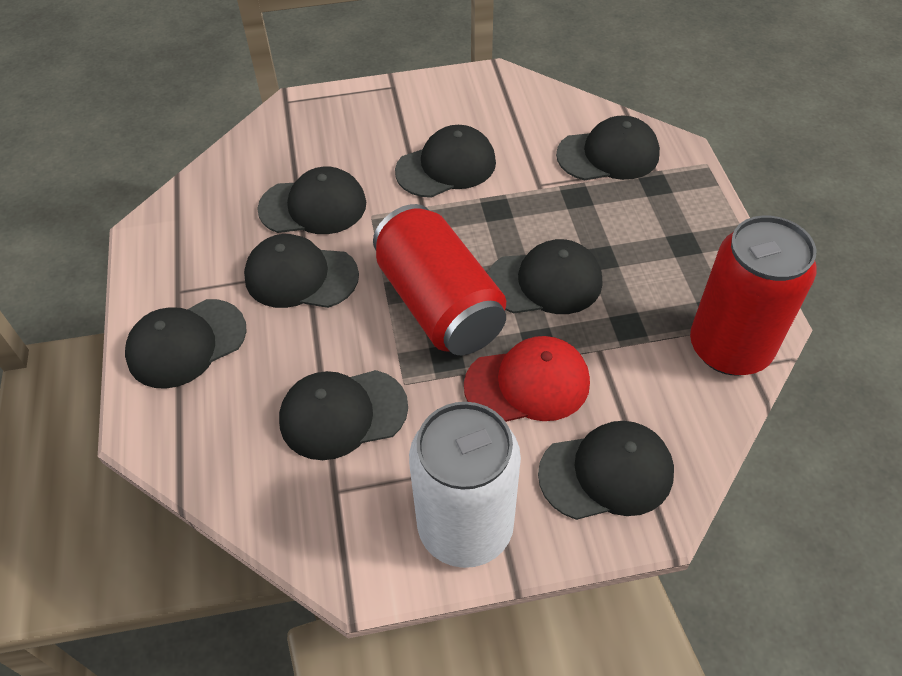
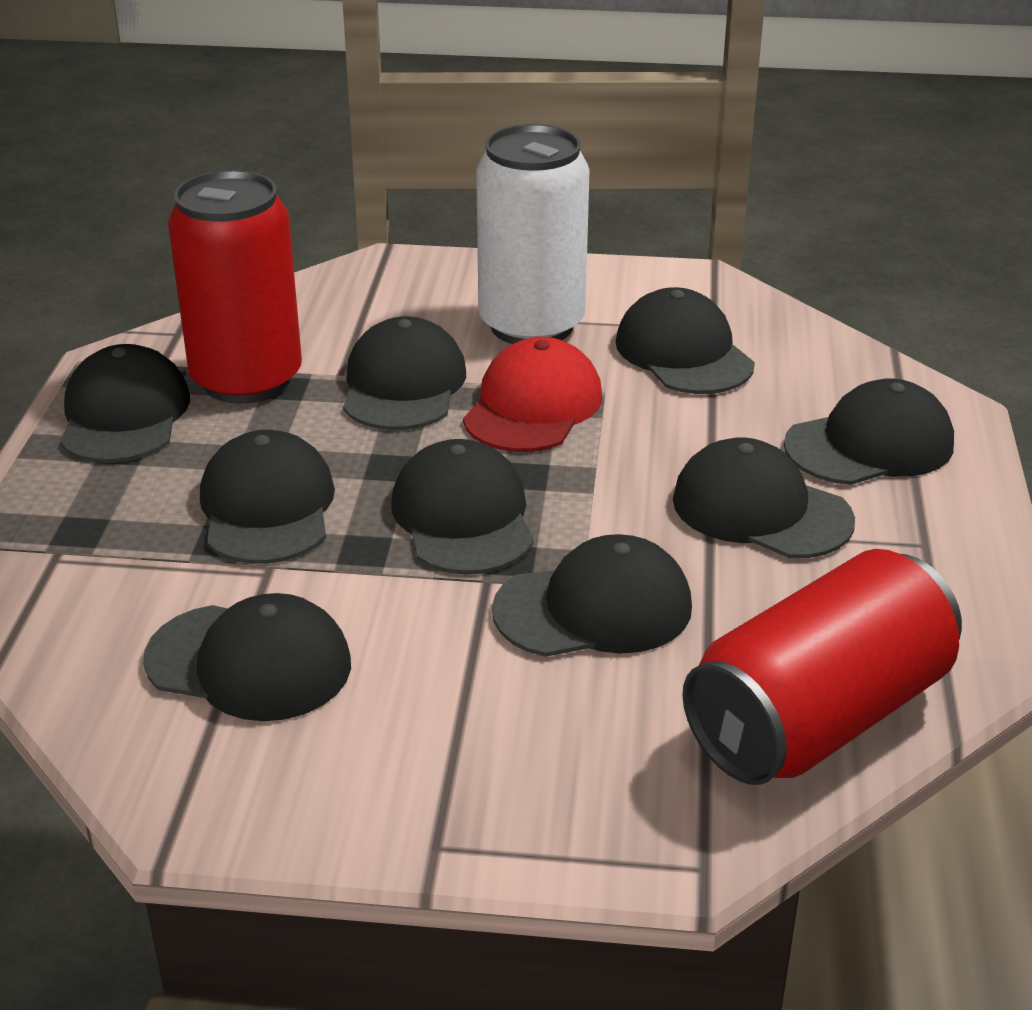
black cap: 8 -> 9

